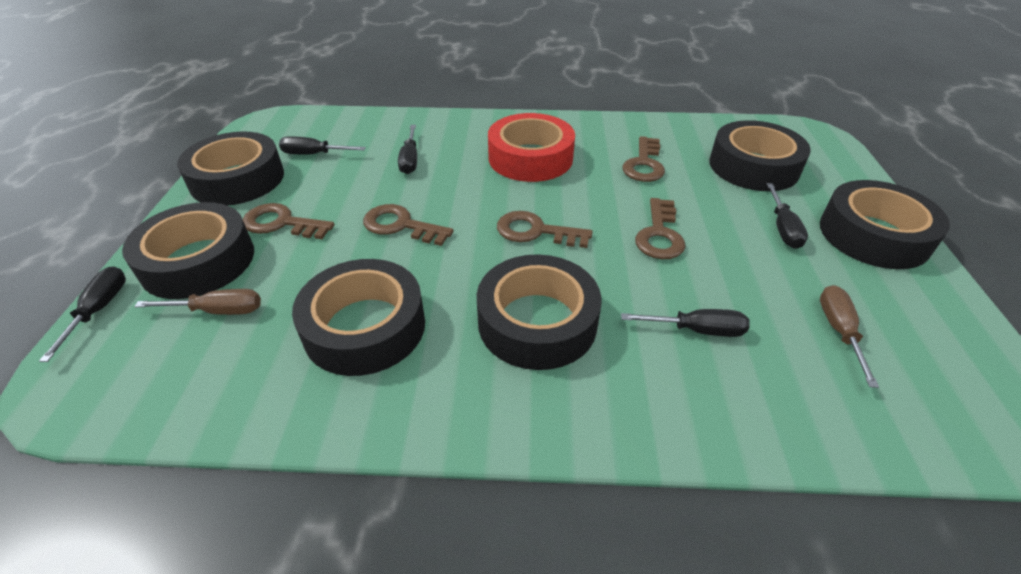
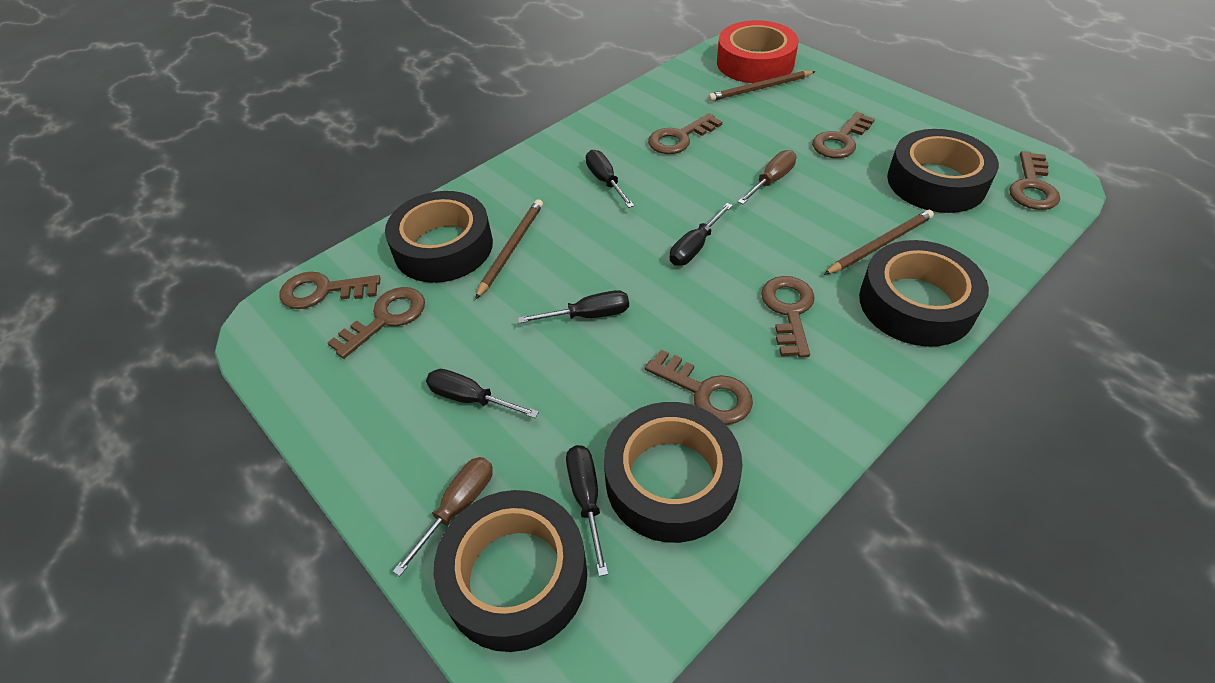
black tape: 6 -> 5
brown key: 5 -> 7
brown pencil: 0 -> 3

